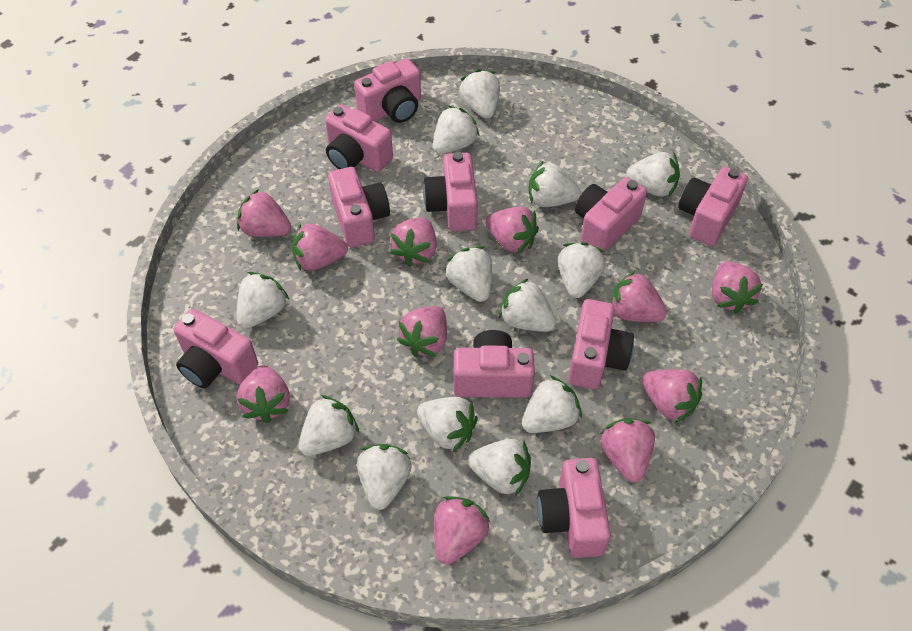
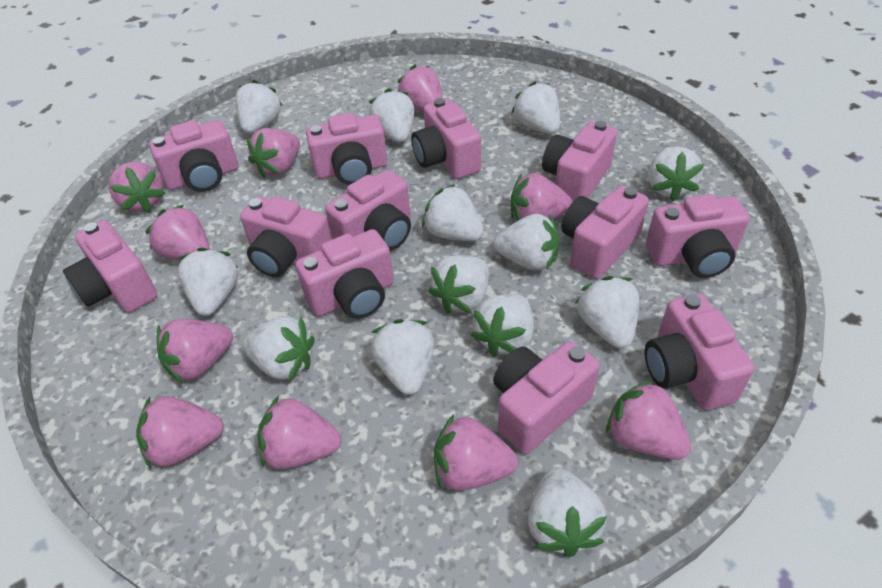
pink camera: 10 -> 12
pink strawberry: 11 -> 10

